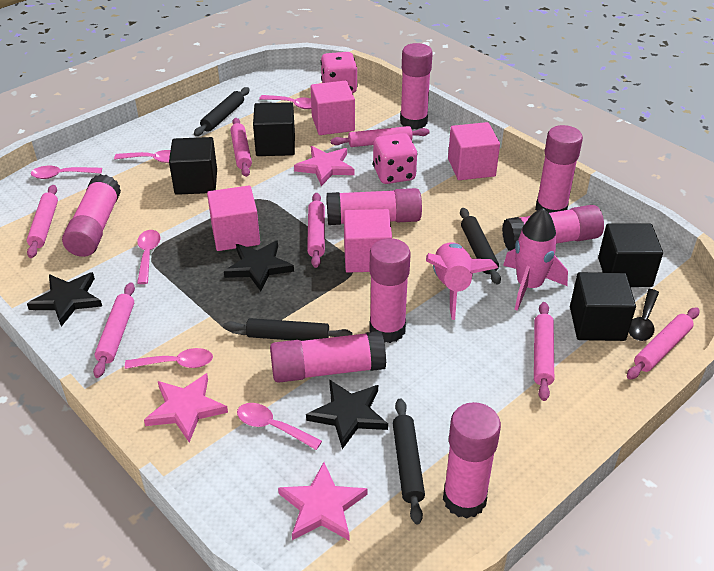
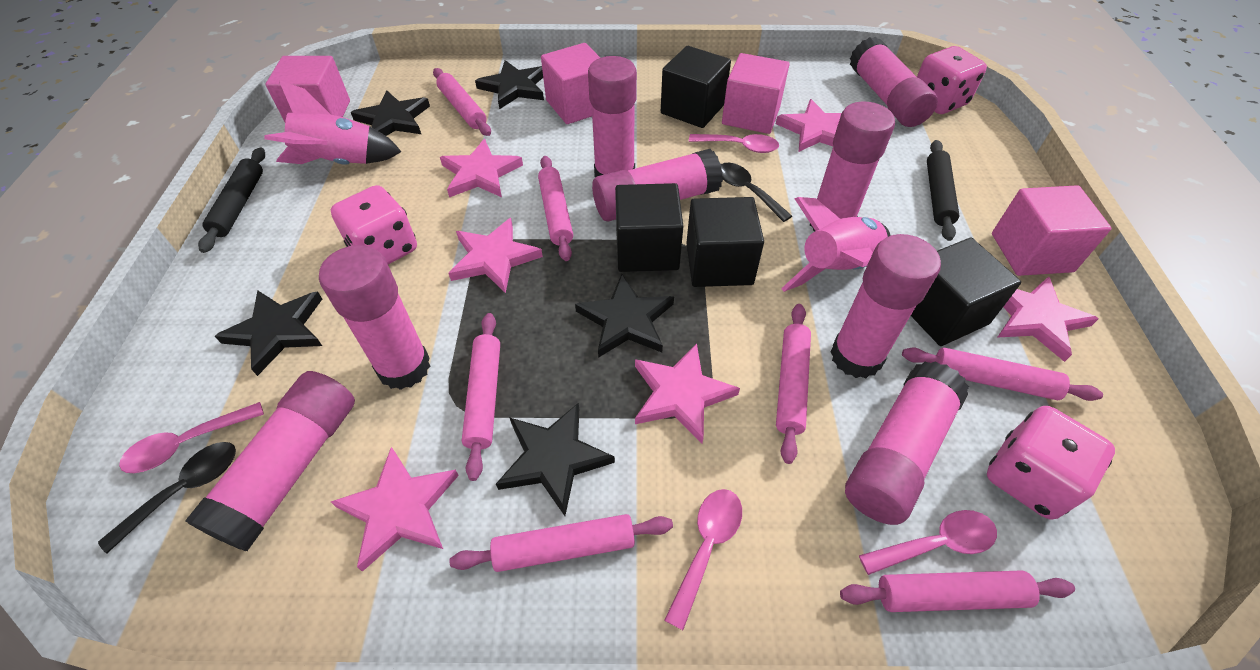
black rolling pin: 4 -> 2
black spoon: 1 -> 2
black star: 3 -> 5
pink dice: 2 -> 3
pink spoon: 6 -> 4
pink star: 3 -> 6

